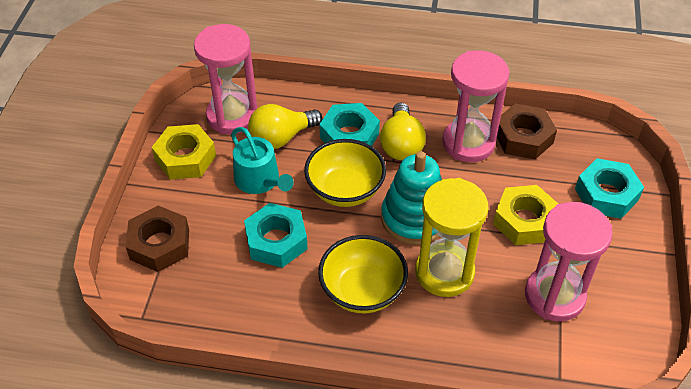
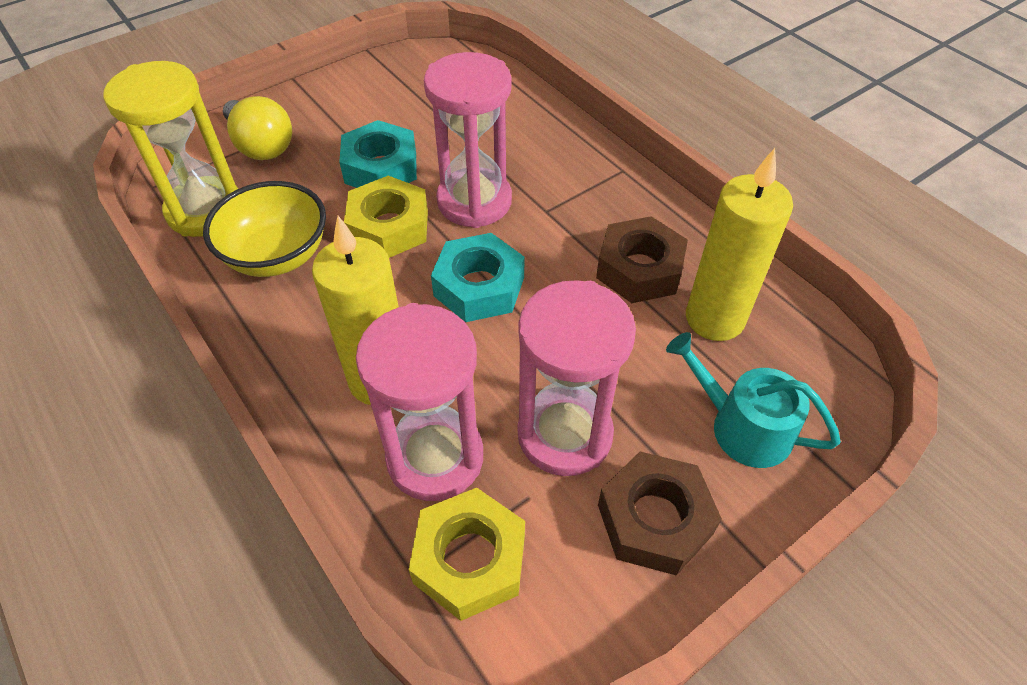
turquoise nut: 3 -> 2
turquoise stacking toy: 1 -> 0
yellow bowl: 2 -> 1
yellow candle: 0 -> 2
yellow light bulb: 2 -> 1

